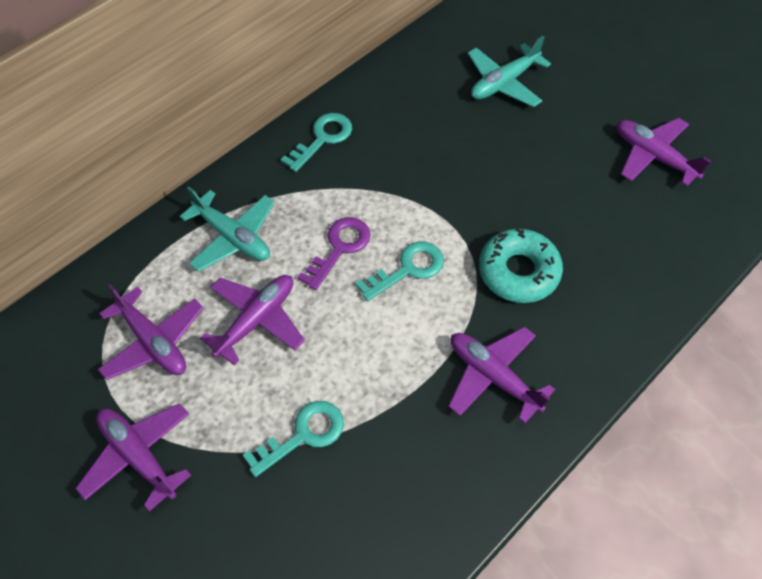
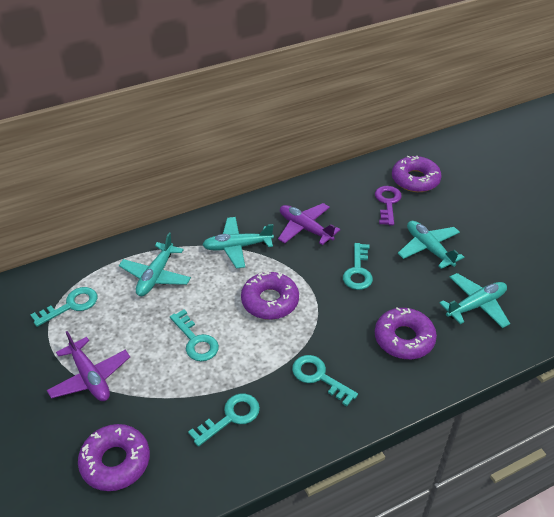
purple donut: 0 -> 4
purple plane: 5 -> 2
turquoise donut: 1 -> 0
turquoise key: 3 -> 5
turquoise plane: 2 -> 4

